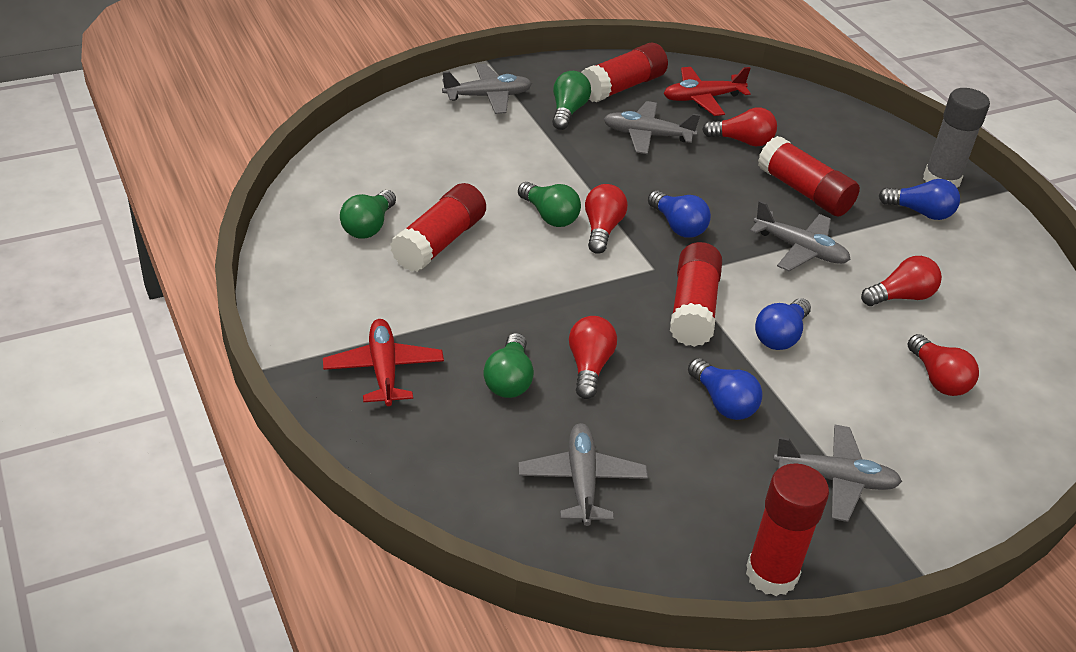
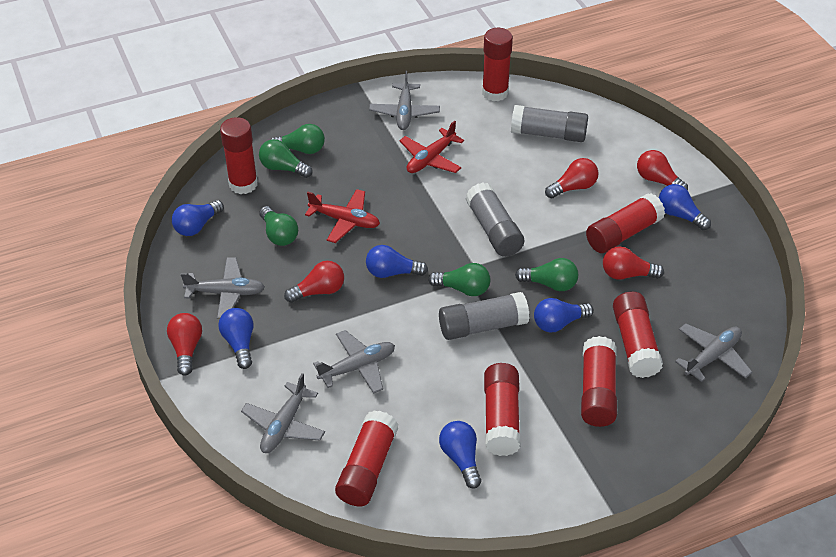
blue light bulb: 4 -> 6
green light bulb: 4 -> 5
grey glue stick: 1 -> 3
red glue stick: 5 -> 7

